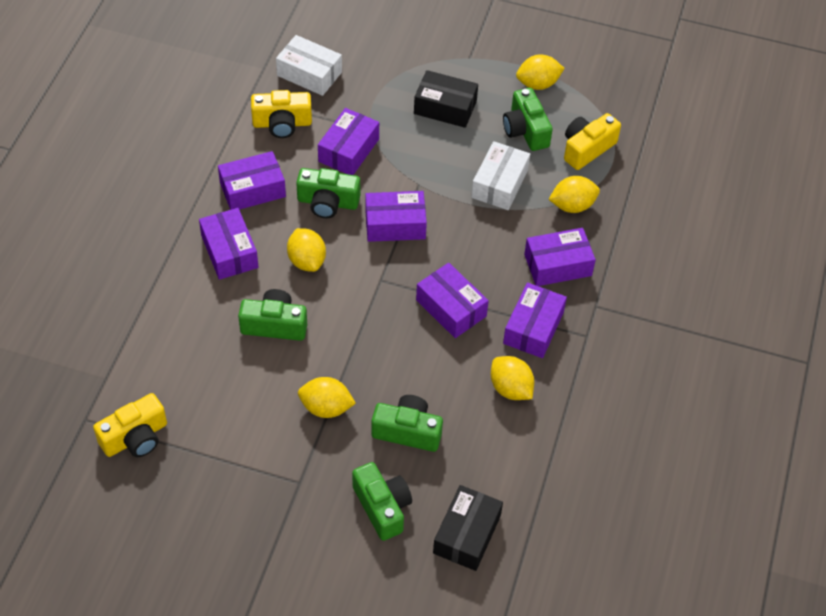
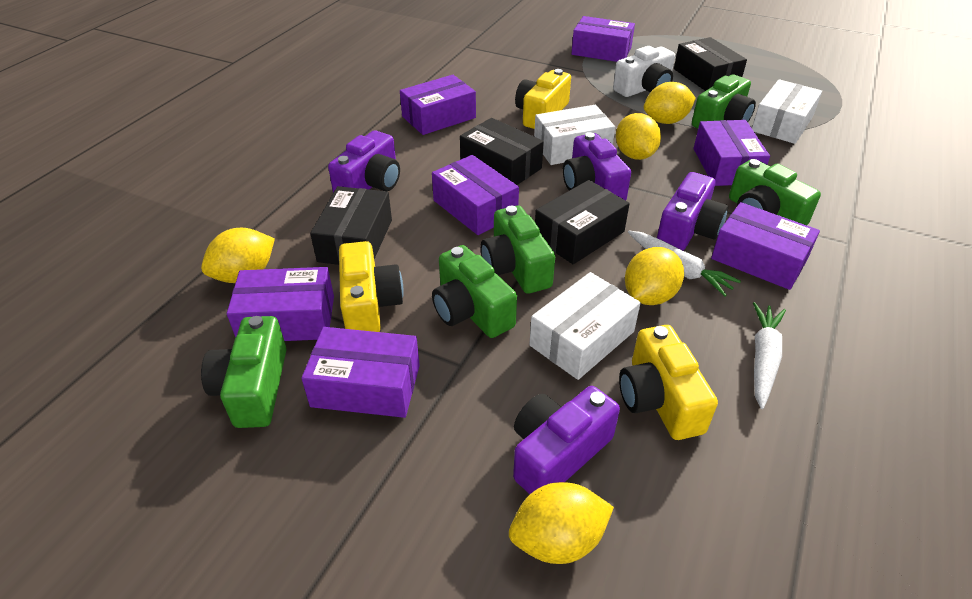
black box: 2 -> 4
purple camera: 0 -> 4
white box: 2 -> 3
white camera: 0 -> 1
white carrot: 0 -> 2

